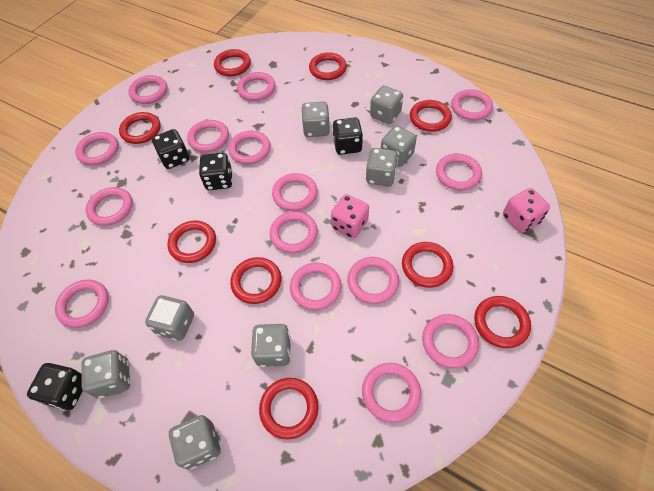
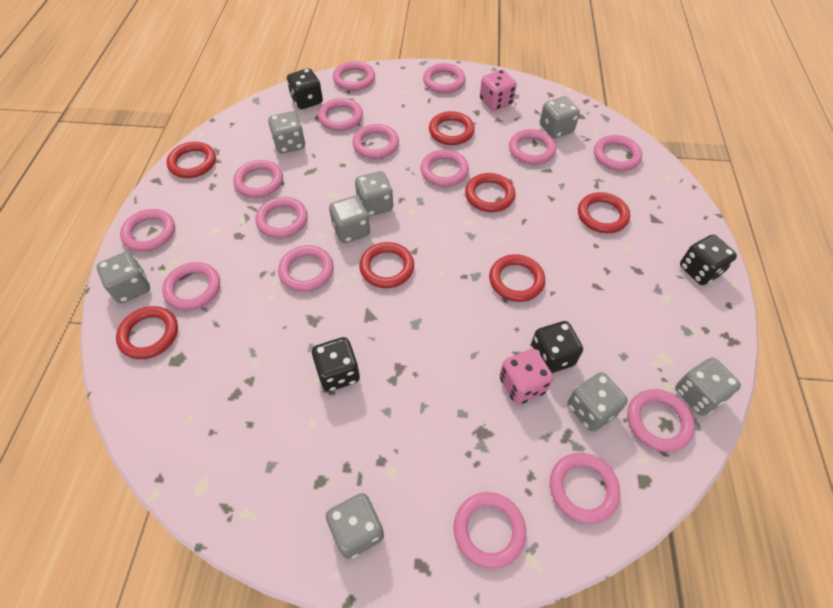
red ring: 9 -> 7

